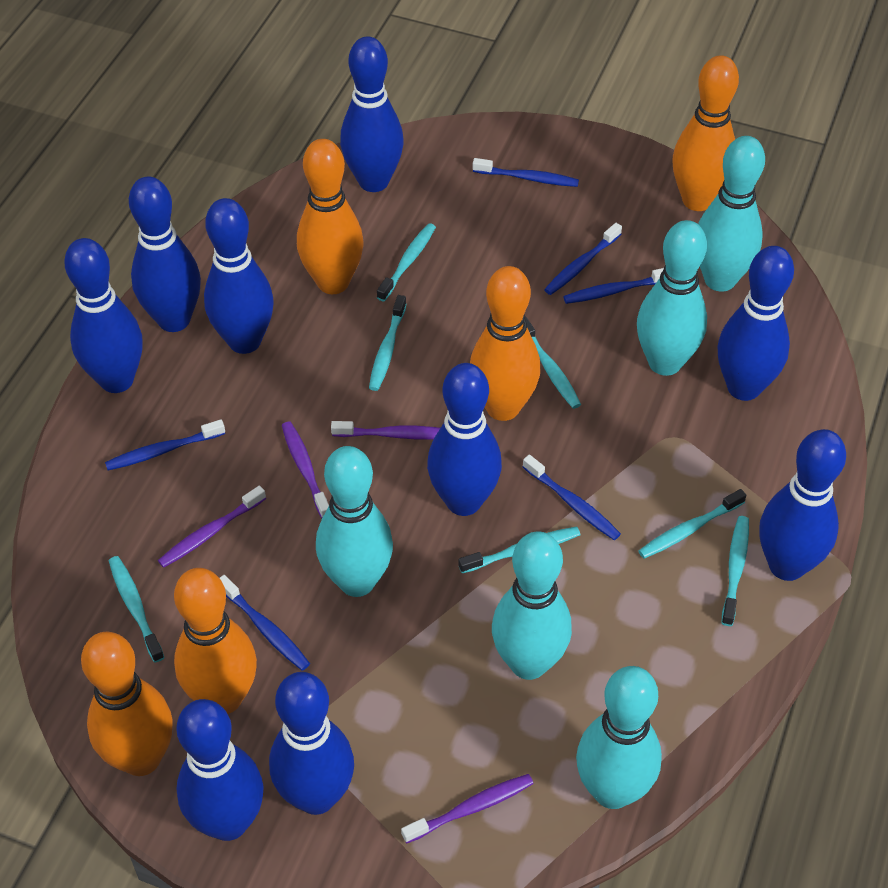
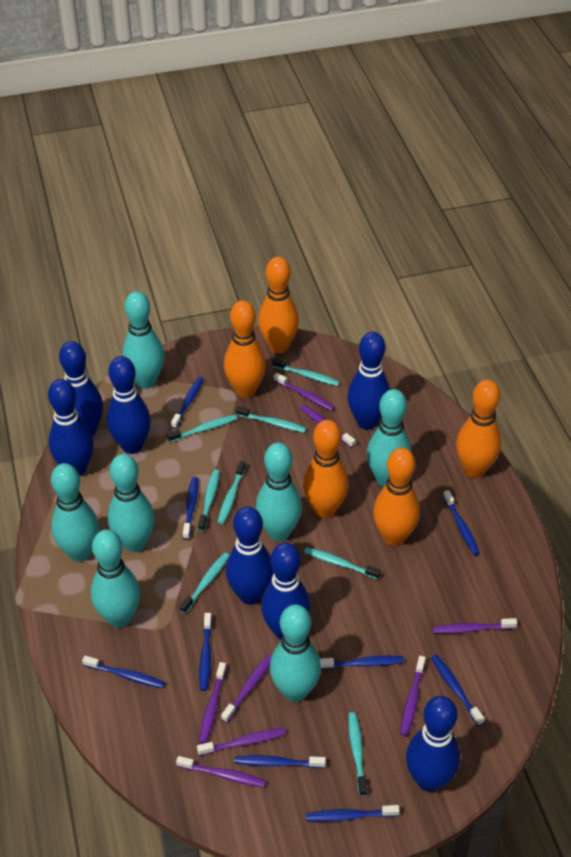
blue bowling pin: 9 -> 7
blue toothbrush: 6 -> 9
purple toothbrush: 4 -> 8
turquoise bowling pin: 5 -> 7
turquoise toothbrush: 7 -> 8

